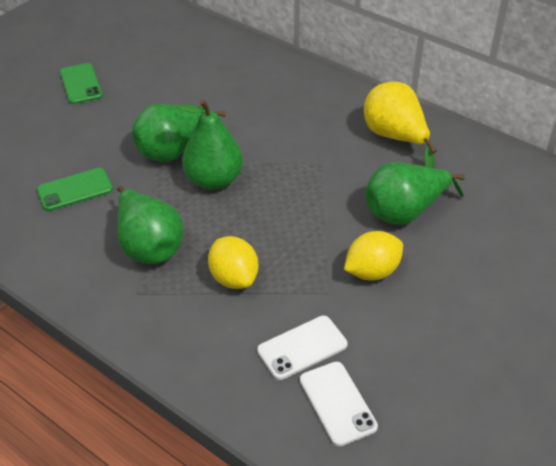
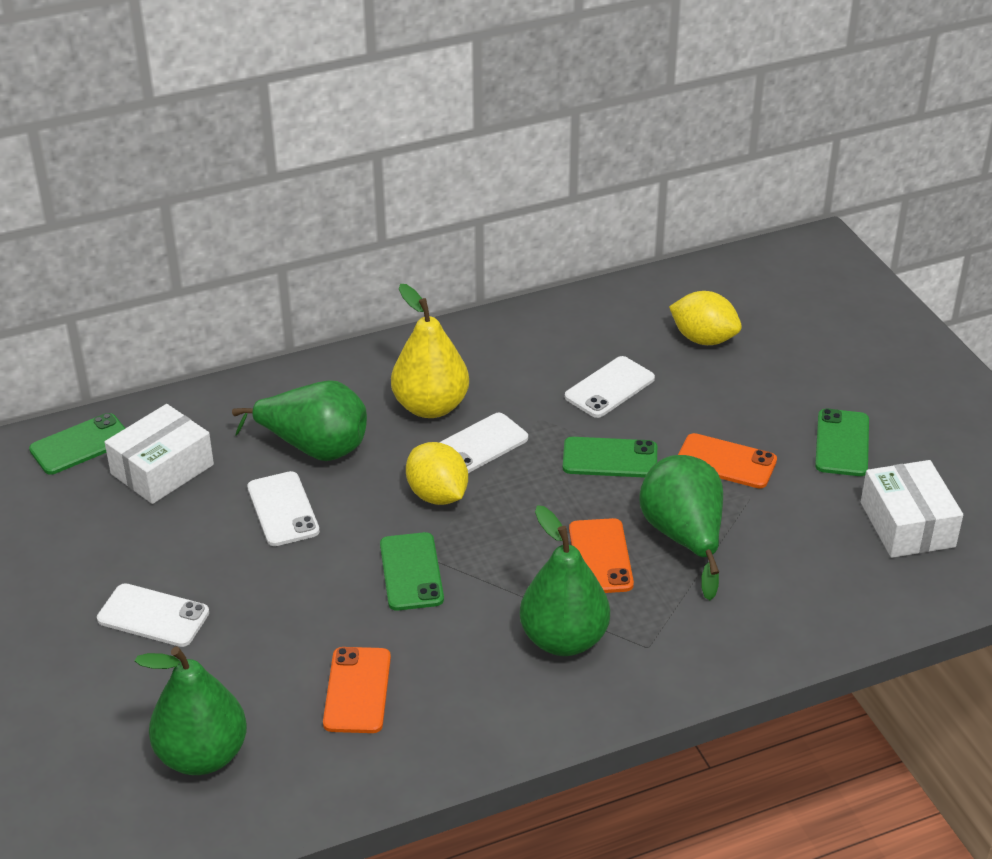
green phone: 2 -> 4
orange phone: 0 -> 3
white box: 0 -> 2
white phone: 2 -> 4

